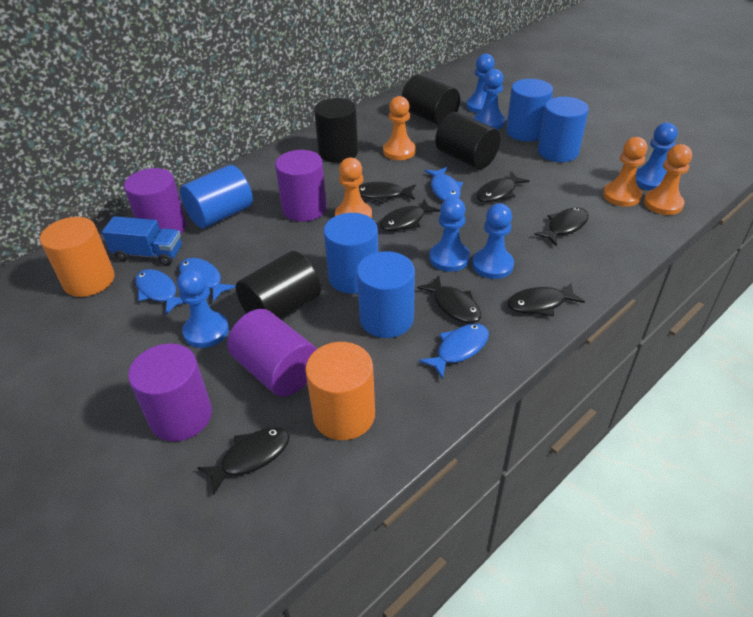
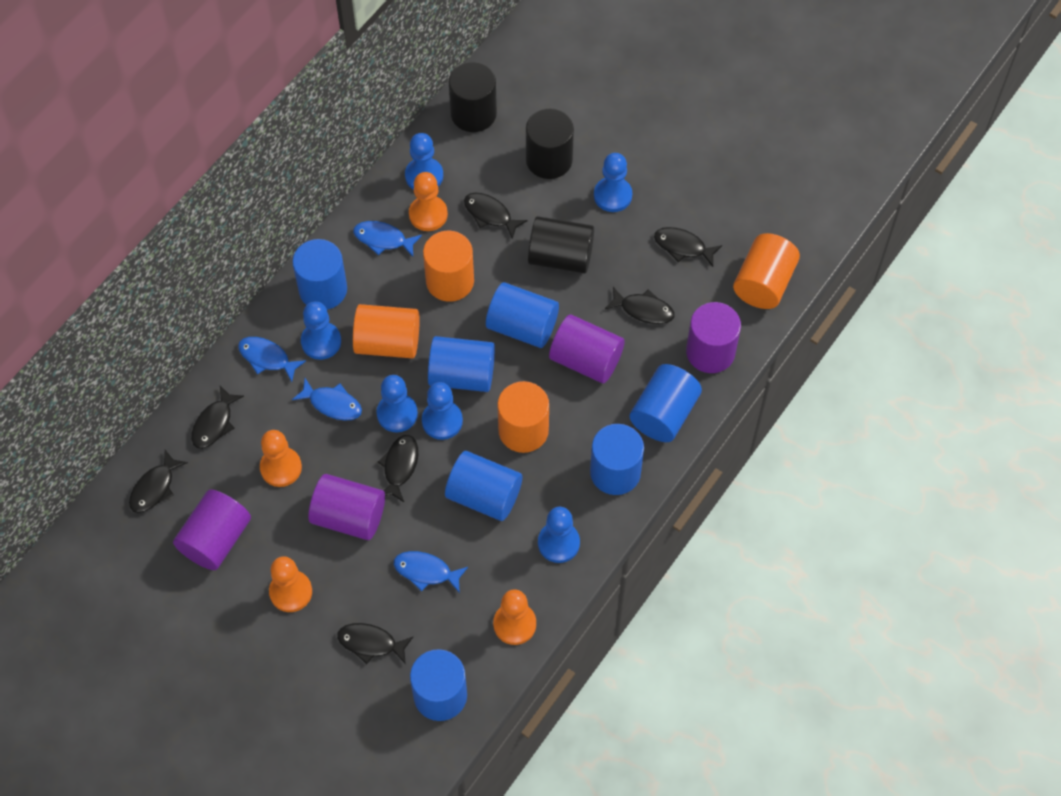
black cylinder: 4 -> 3
blue cylinder: 5 -> 7
blue truck: 1 -> 0
orange cylinder: 2 -> 4

